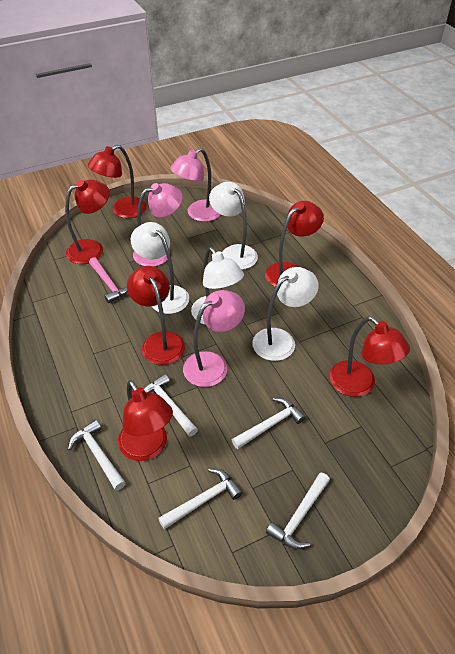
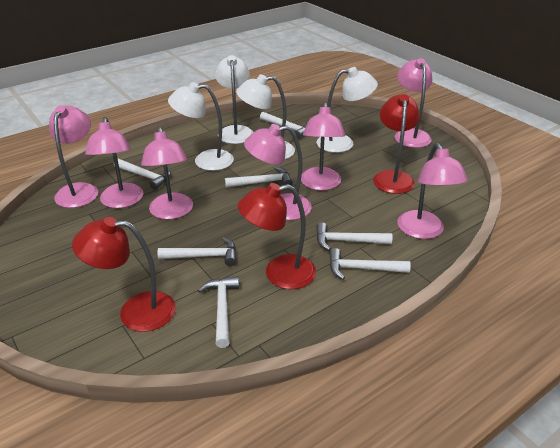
pink hammer: 1 -> 0
pink lamp: 3 -> 7
red lamp: 6 -> 3
white hammer: 5 -> 7

